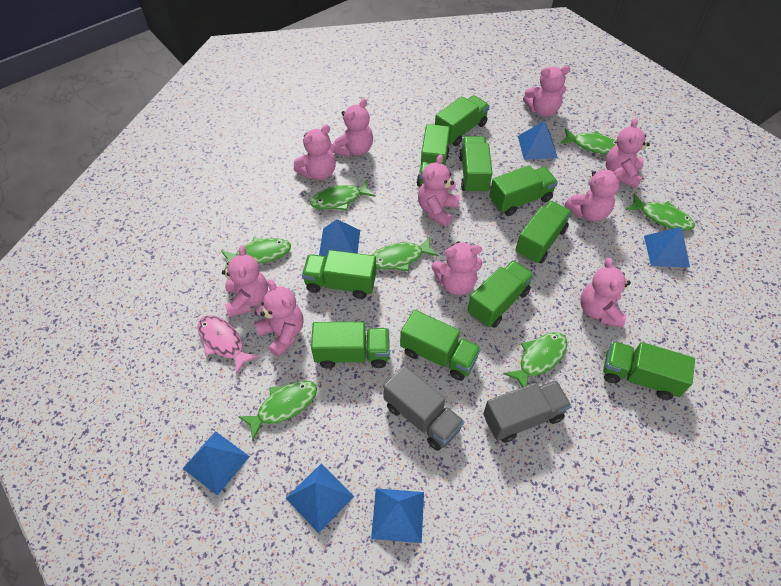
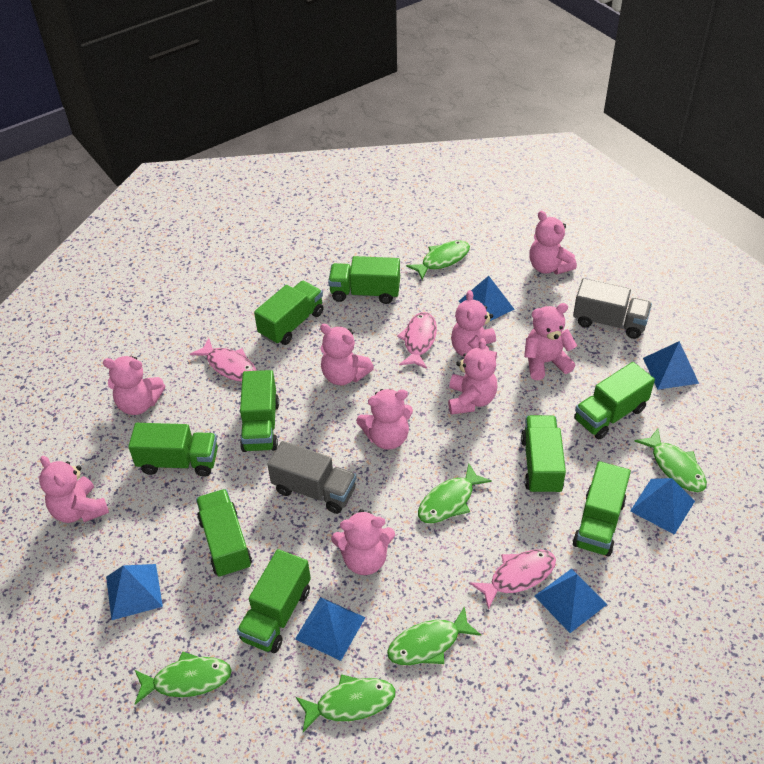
green fish: 7 -> 6
green truck: 10 -> 9
pink fish: 1 -> 3
pink teddy bear: 10 -> 9

